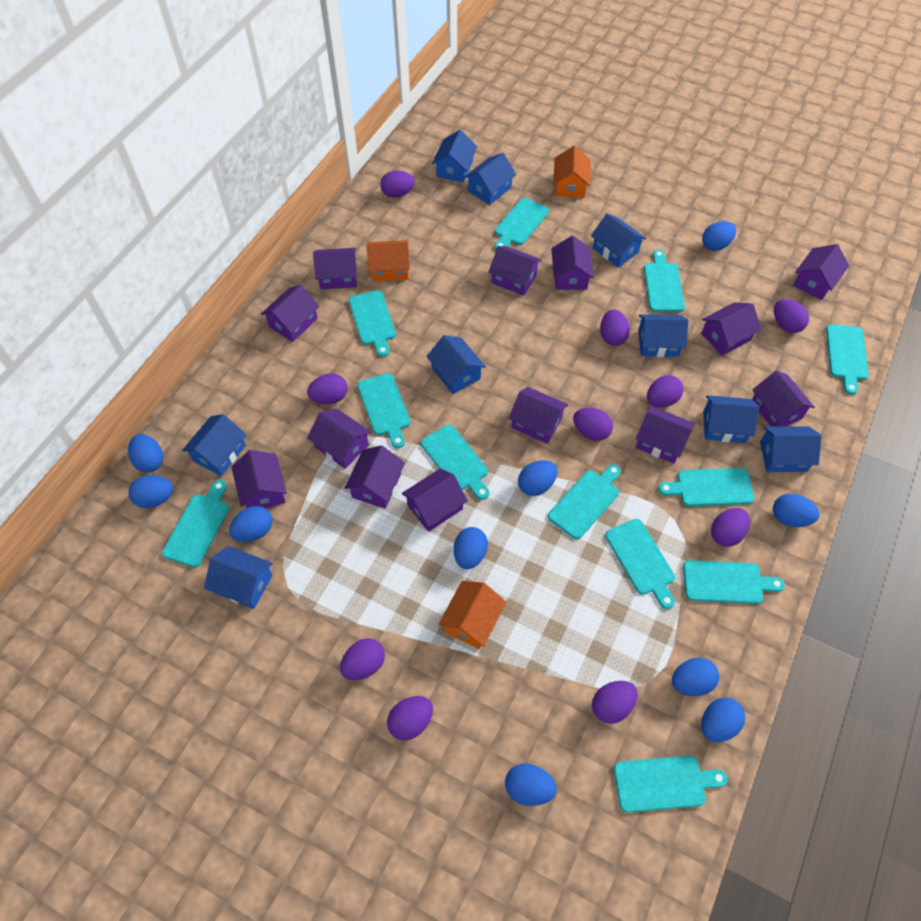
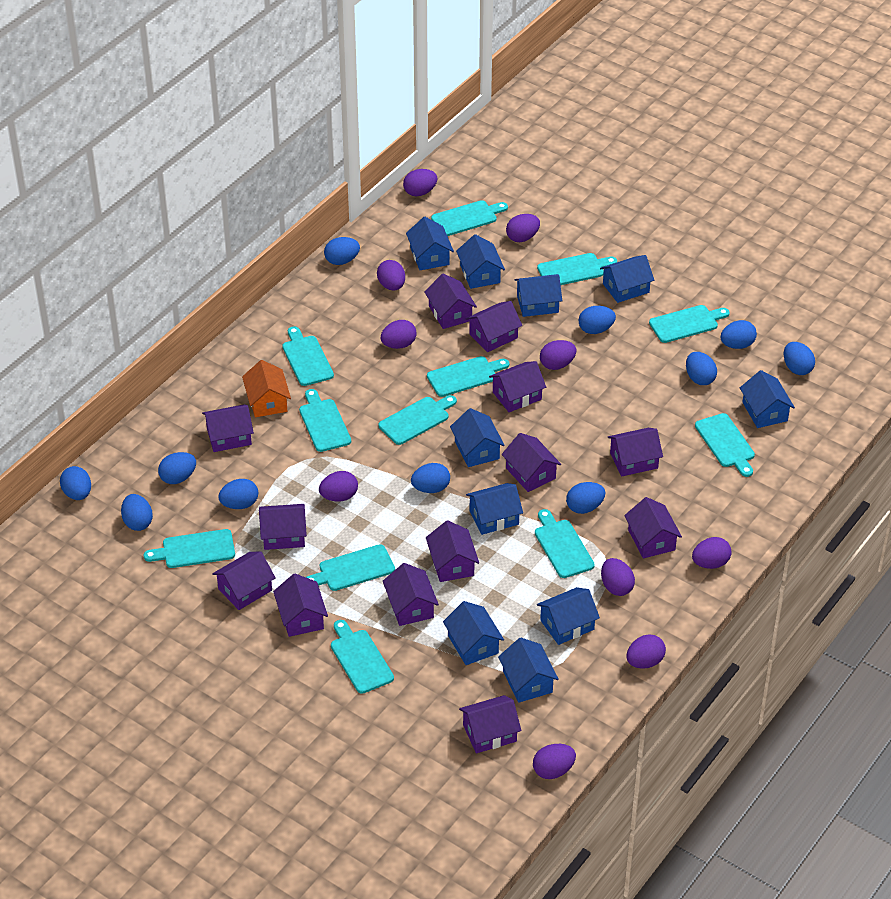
blue egg: 10 -> 11
blue house: 9 -> 10
orange house: 3 -> 1

